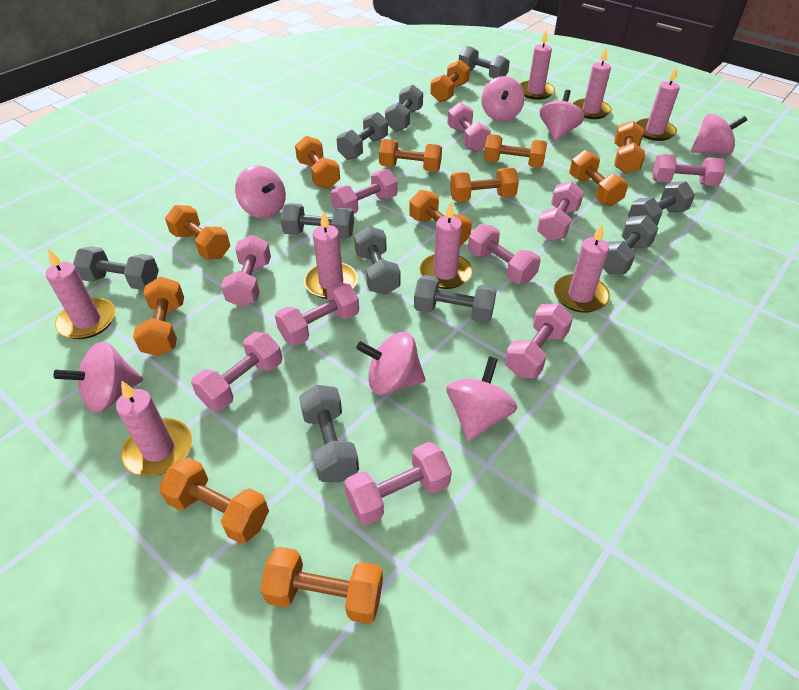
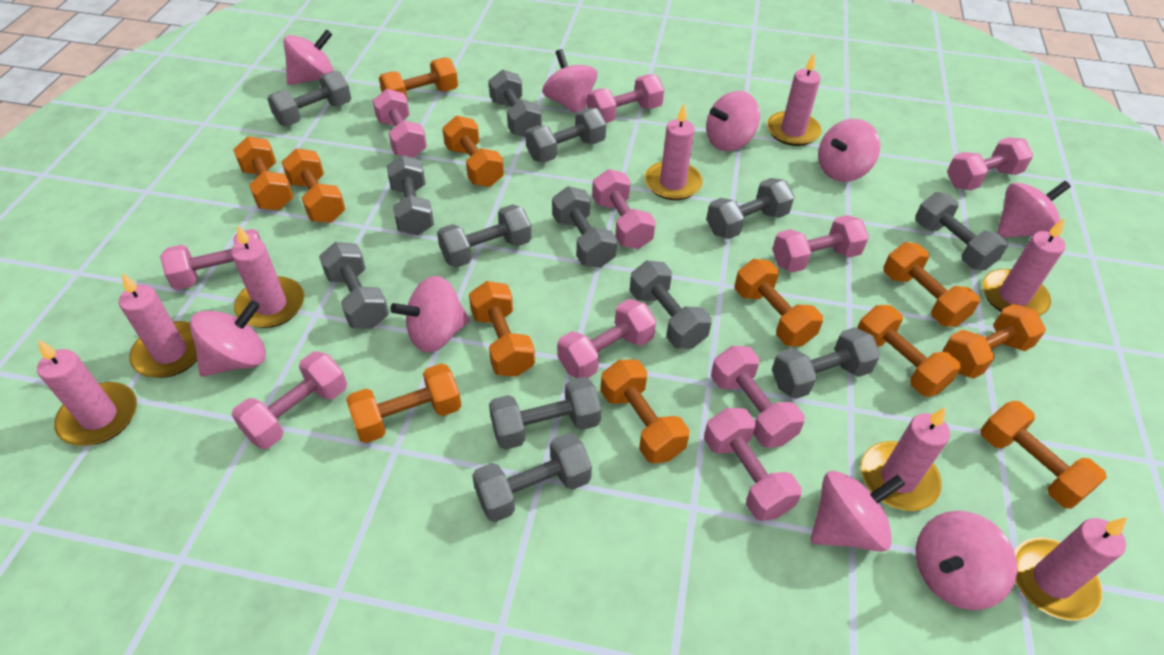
grey dumbbell: 10 -> 13
pink spinning top: 7 -> 9

